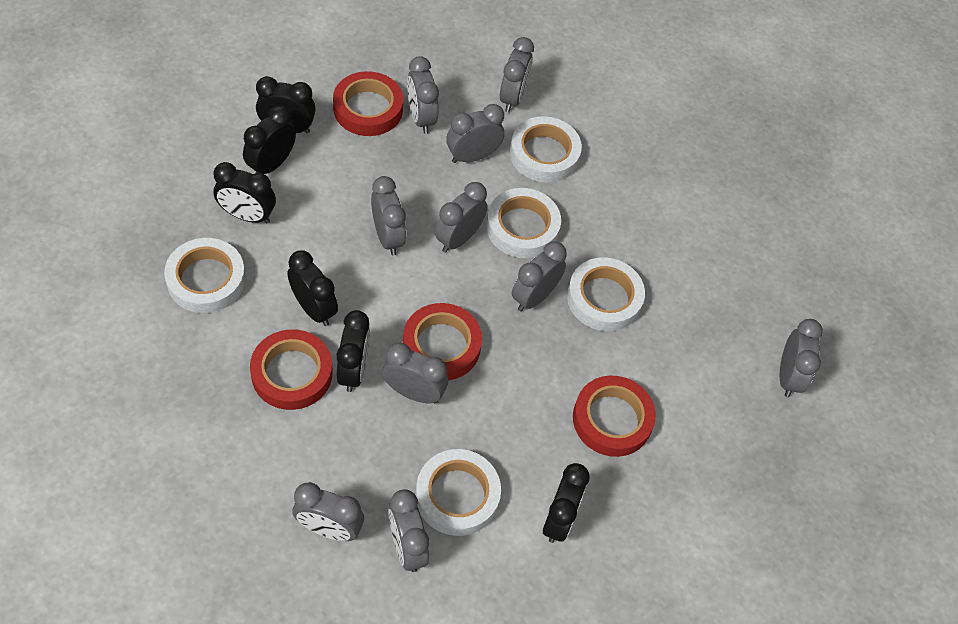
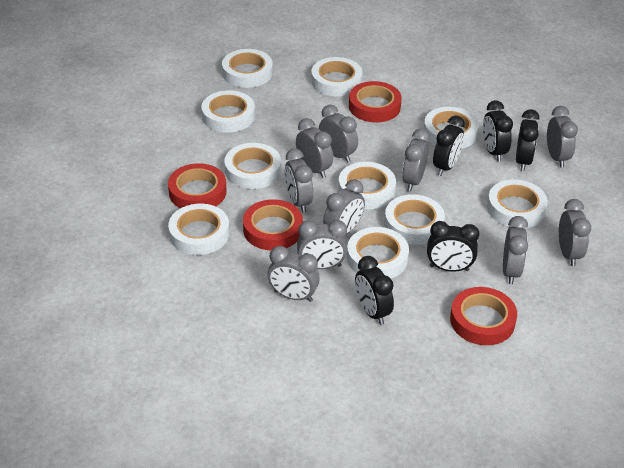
black clock: 6 -> 5
white tape: 5 -> 10

